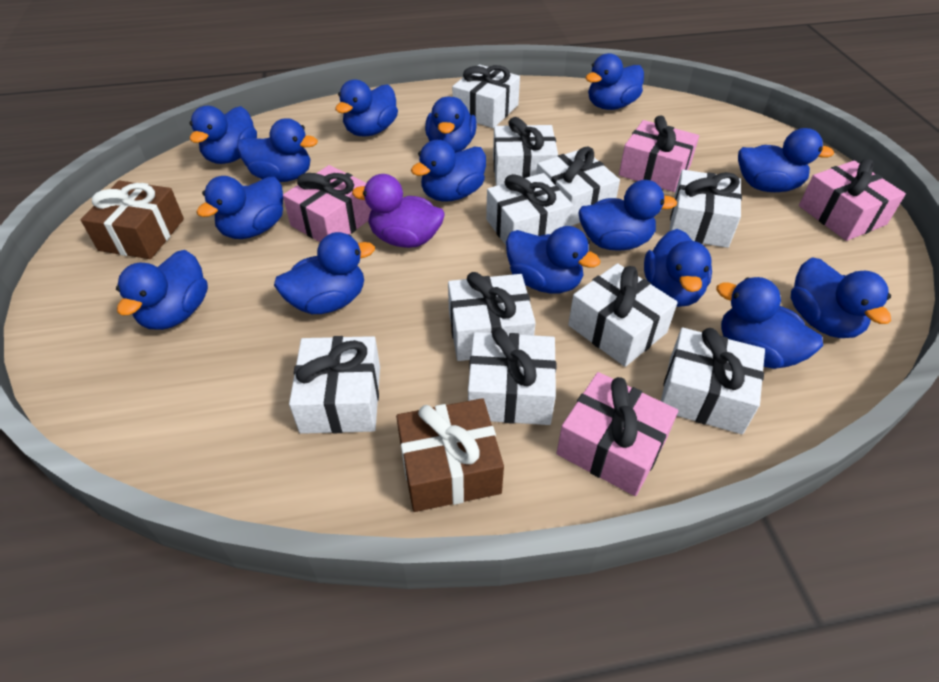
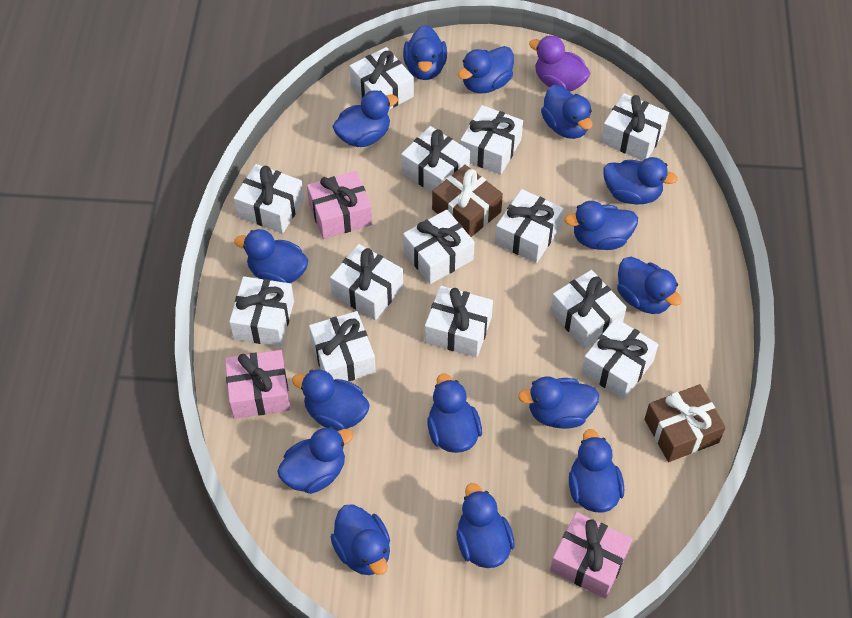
pink gift: 4 -> 3
white gift: 10 -> 13

